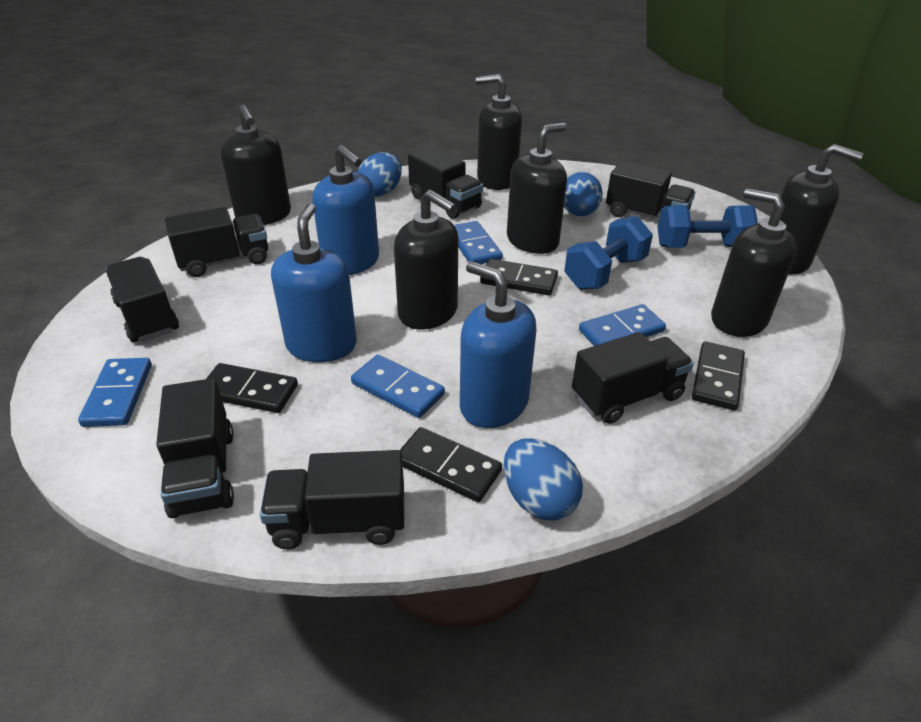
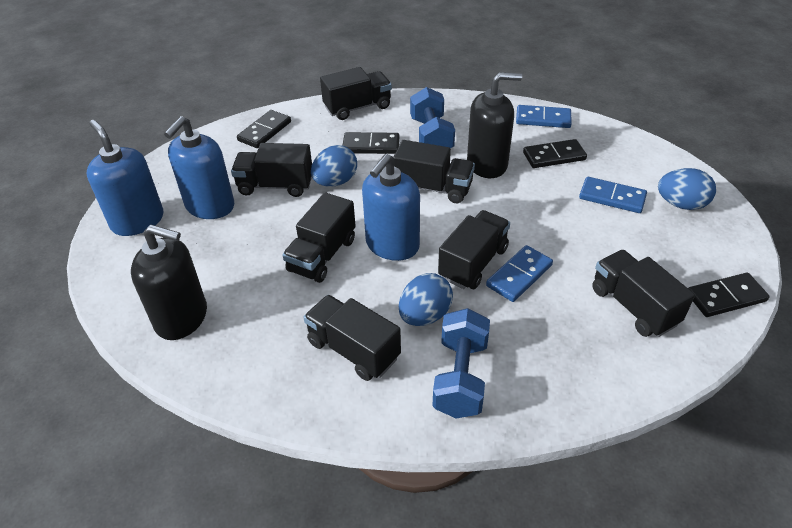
black soap dispenser: 6 -> 2
blue domino: 4 -> 3

